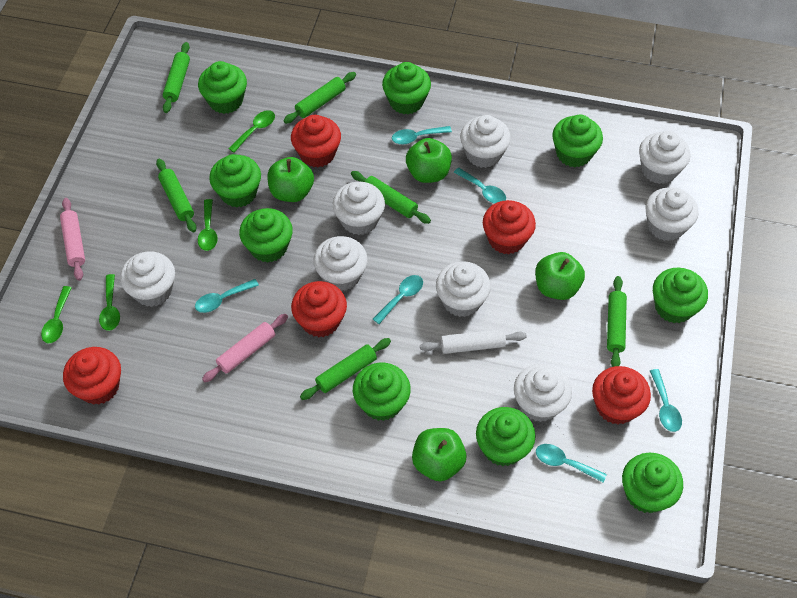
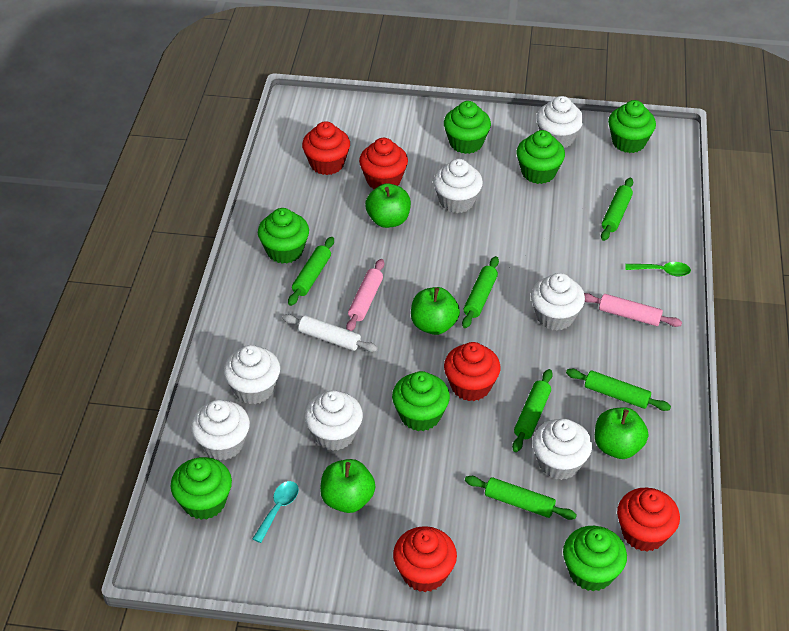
green cupcake: 9 -> 7
green spoon: 4 -> 1
turquoise spoon: 6 -> 1
white cupcake: 8 -> 7

